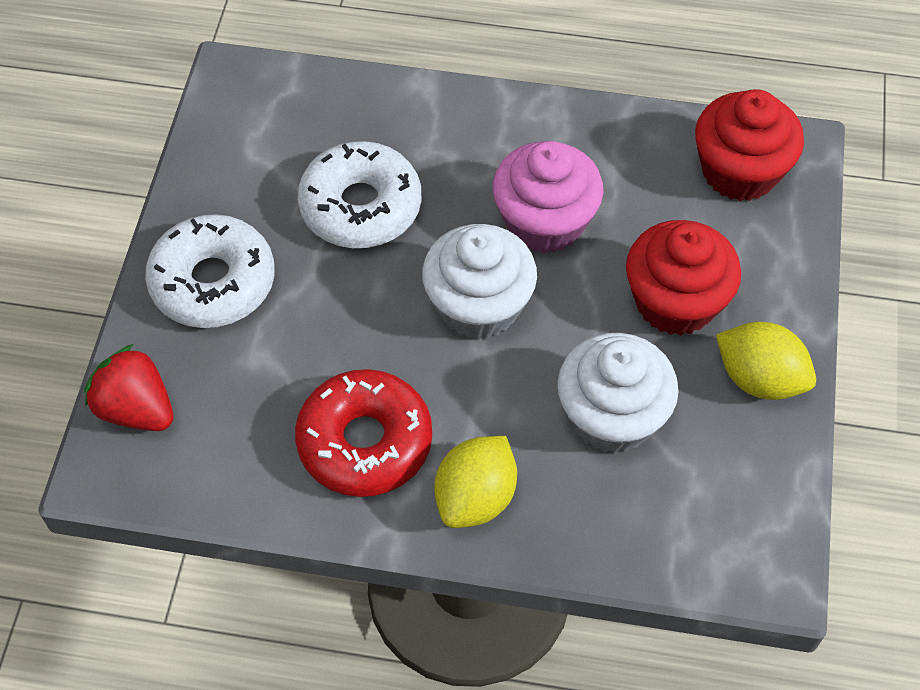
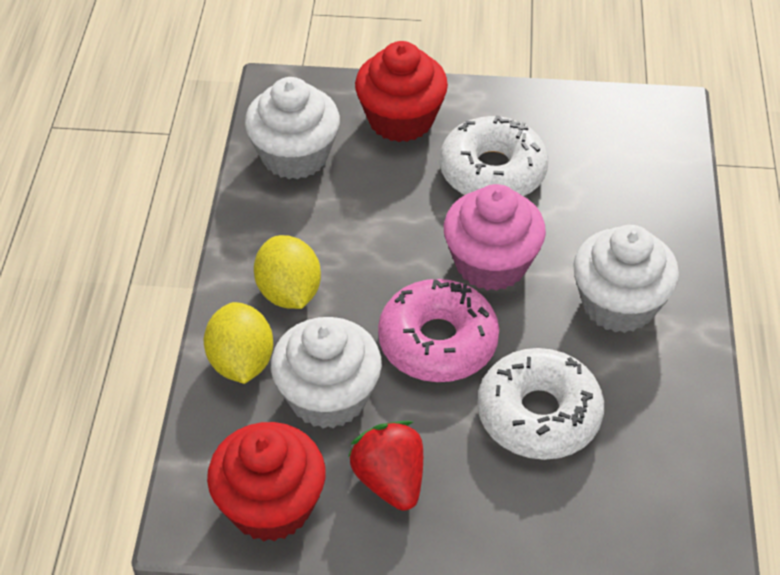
pink donut: 0 -> 1
red donut: 1 -> 0
white cupcake: 2 -> 3

